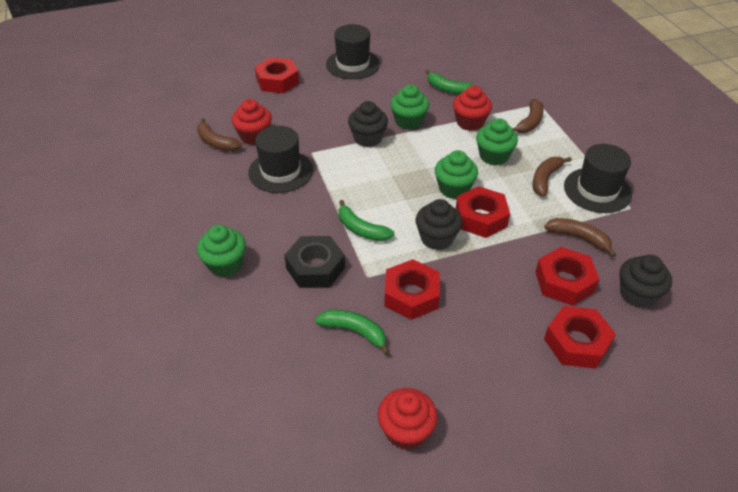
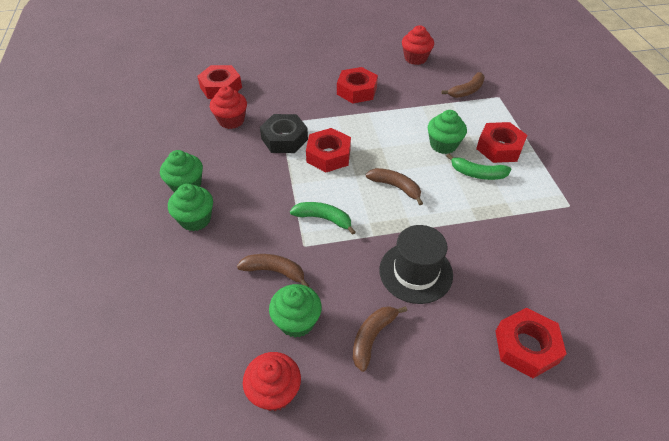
black cupcake: 3 -> 0
black hat: 3 -> 1
green banana: 3 -> 2

